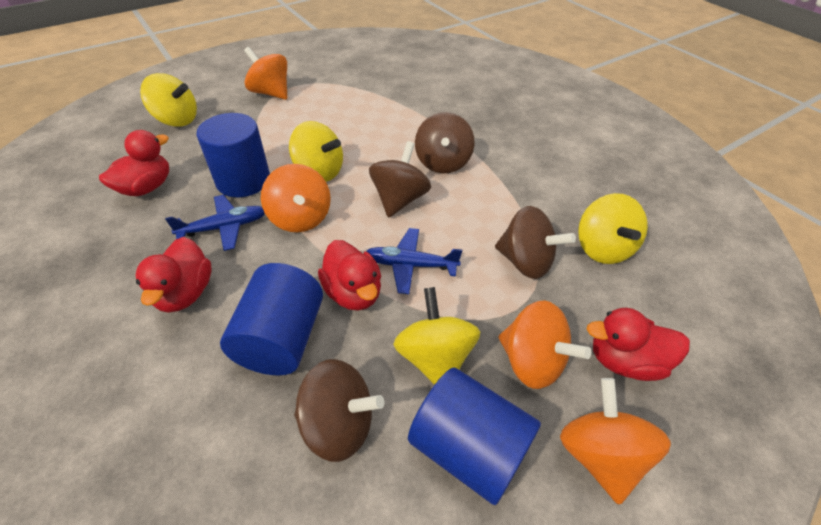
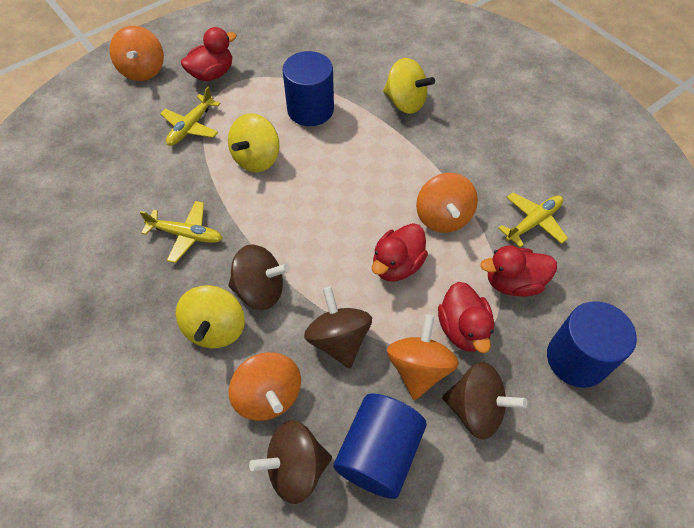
blue plane: 2 -> 0
yellow plane: 0 -> 3
yellow spinning top: 4 -> 3

